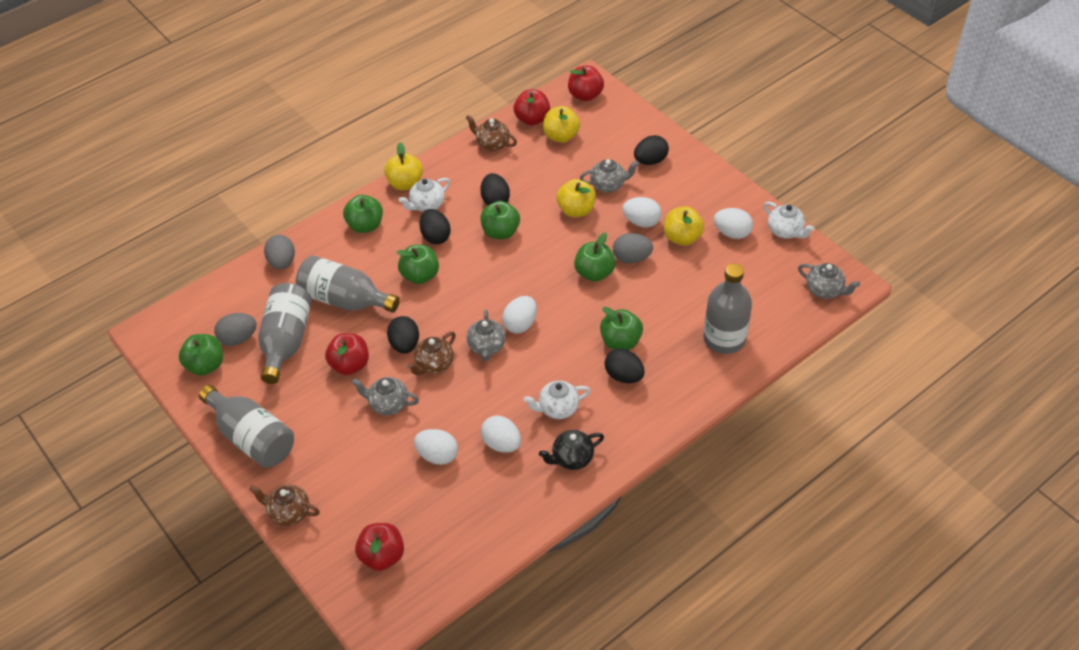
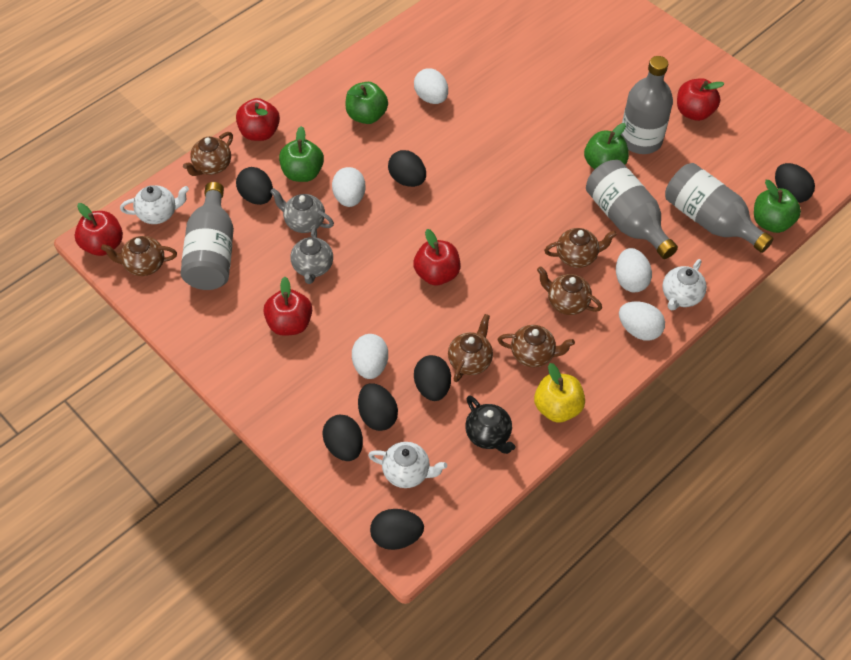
black egg: 5 -> 7
brown teapot: 3 -> 6
green apple: 6 -> 4
grey egg: 3 -> 0
grey teapot: 4 -> 2
red apple: 4 -> 5
yellow apple: 4 -> 1

